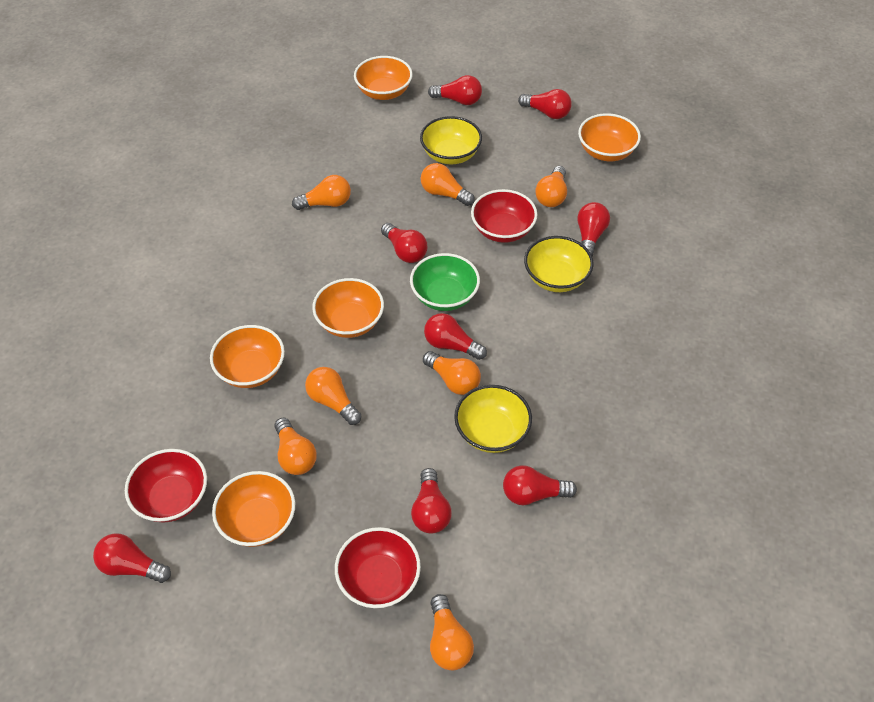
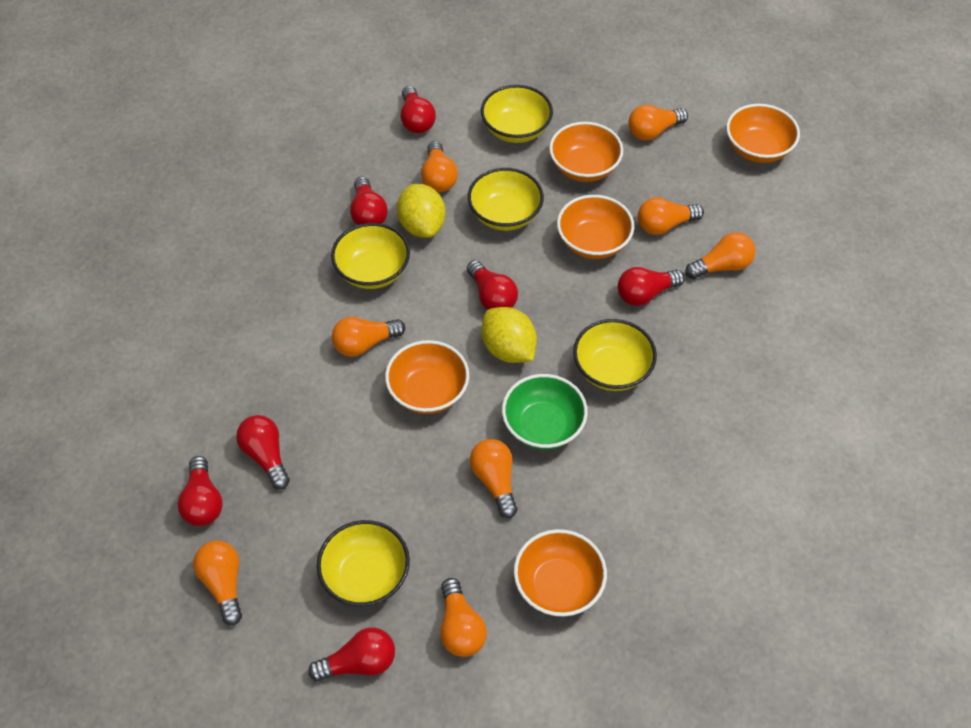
orange light bulb: 7 -> 8
red bowl: 3 -> 0
red light bulb: 8 -> 7
yellow bowl: 3 -> 5
yellow lemon: 0 -> 2

